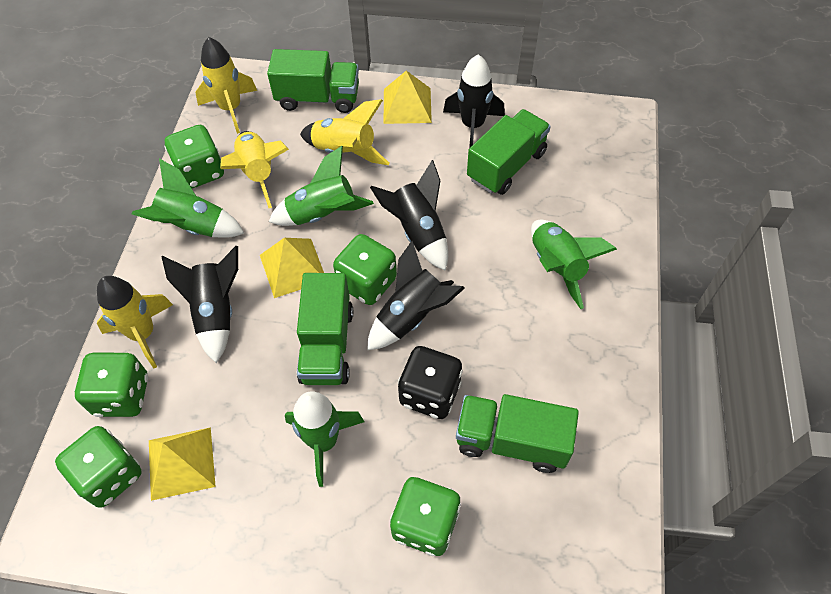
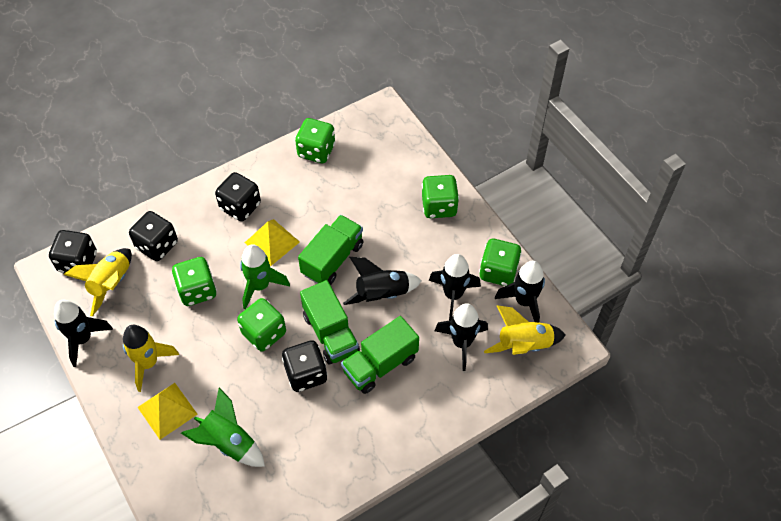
black dice: 1 -> 4
black rocket: 4 -> 5
green rocket: 4 -> 2
green truck: 4 -> 3
yellow pyramid: 3 -> 2
yellow rocket: 4 -> 3

